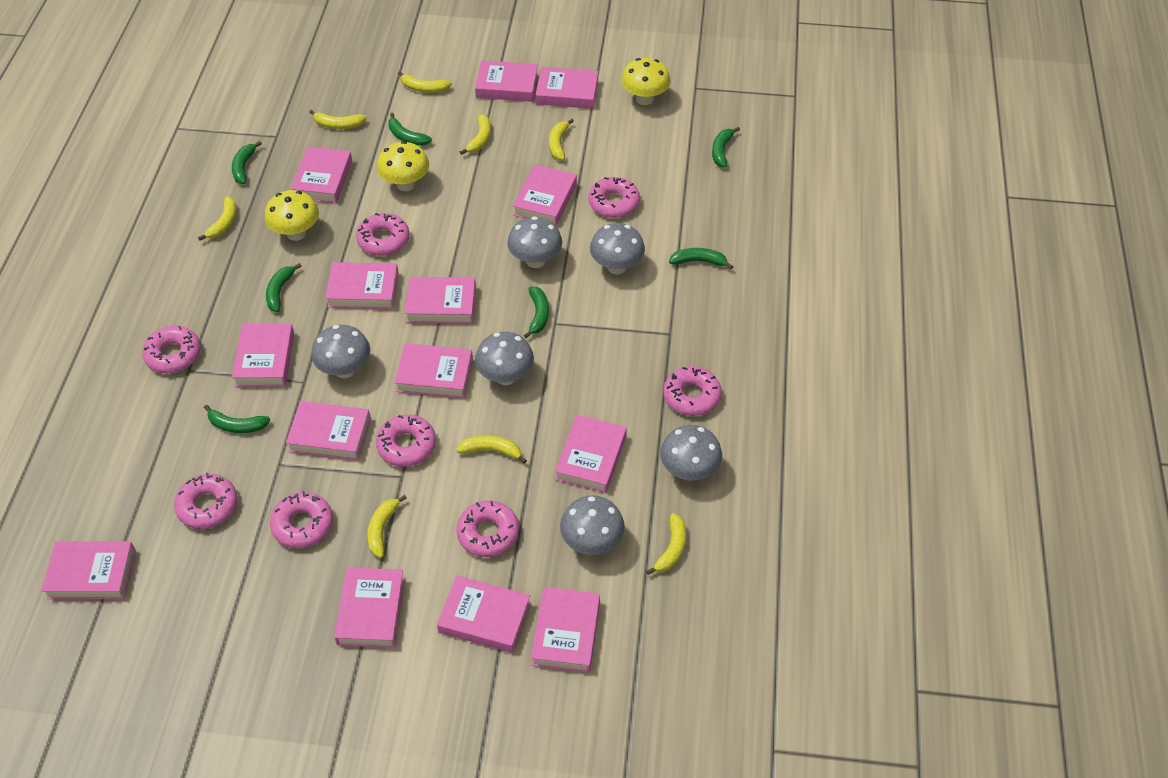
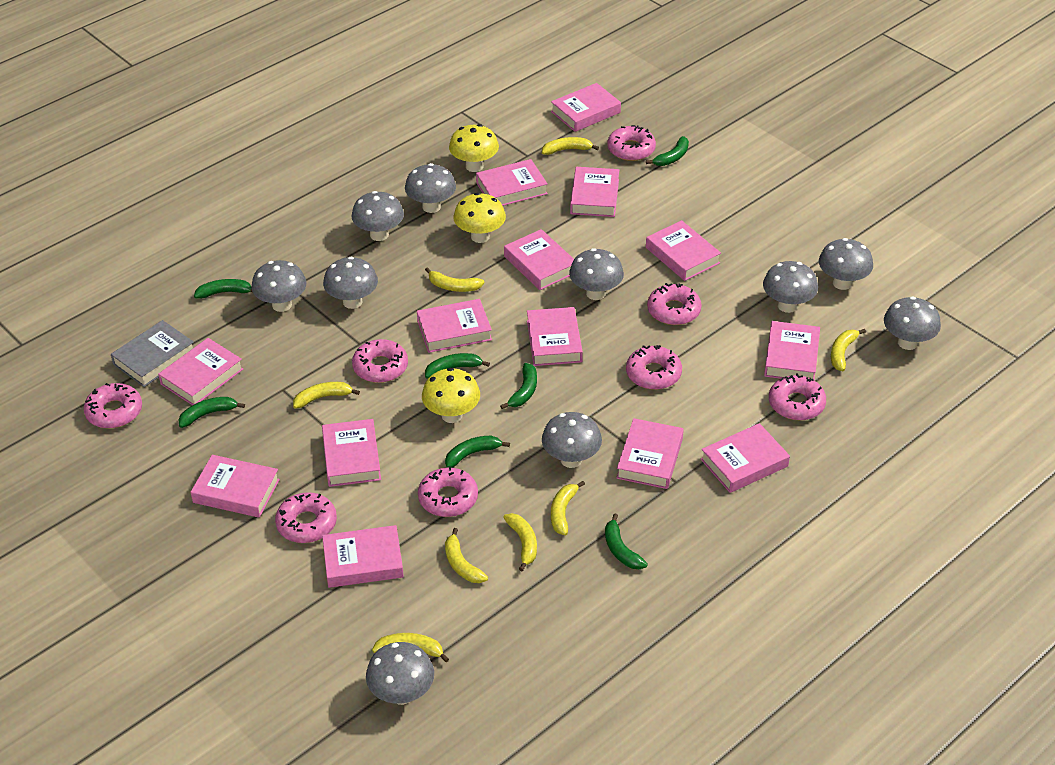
grey book: 0 -> 1
grey mushroom: 6 -> 10

